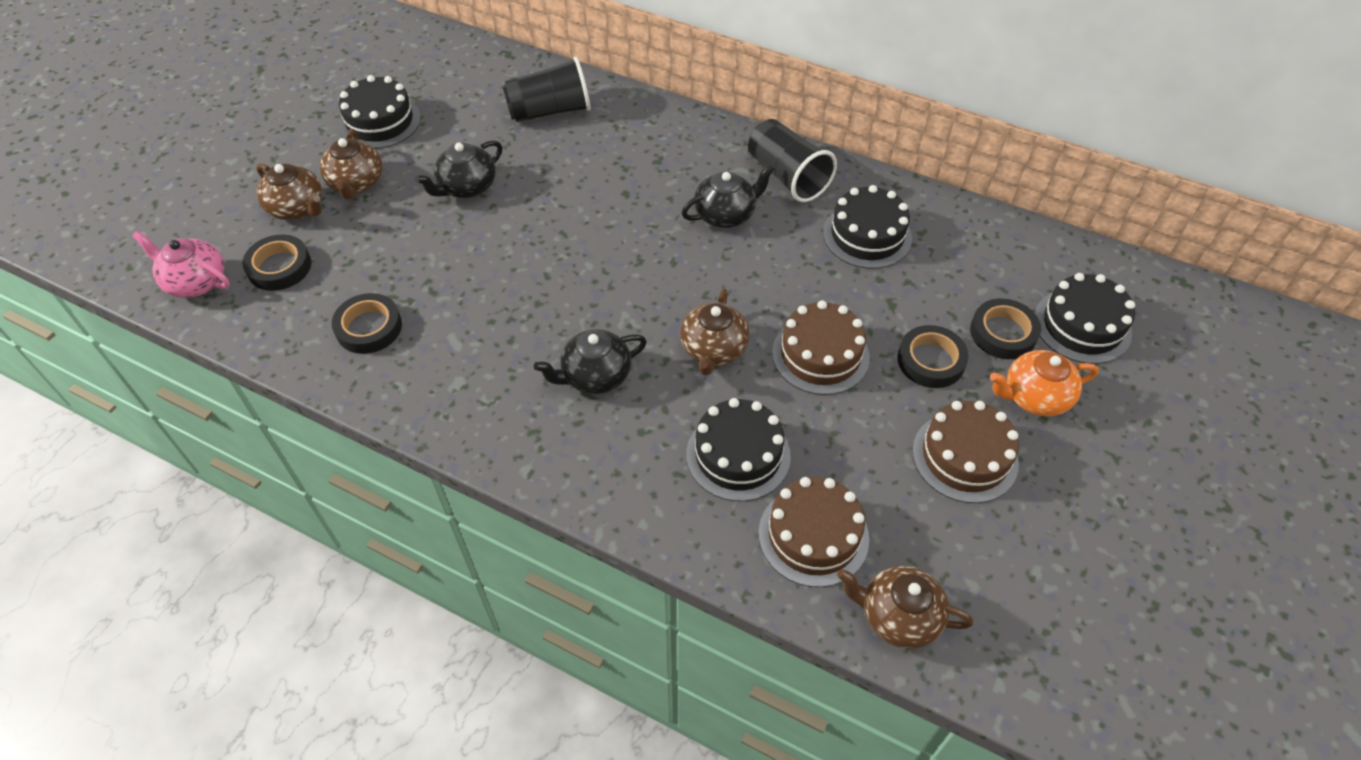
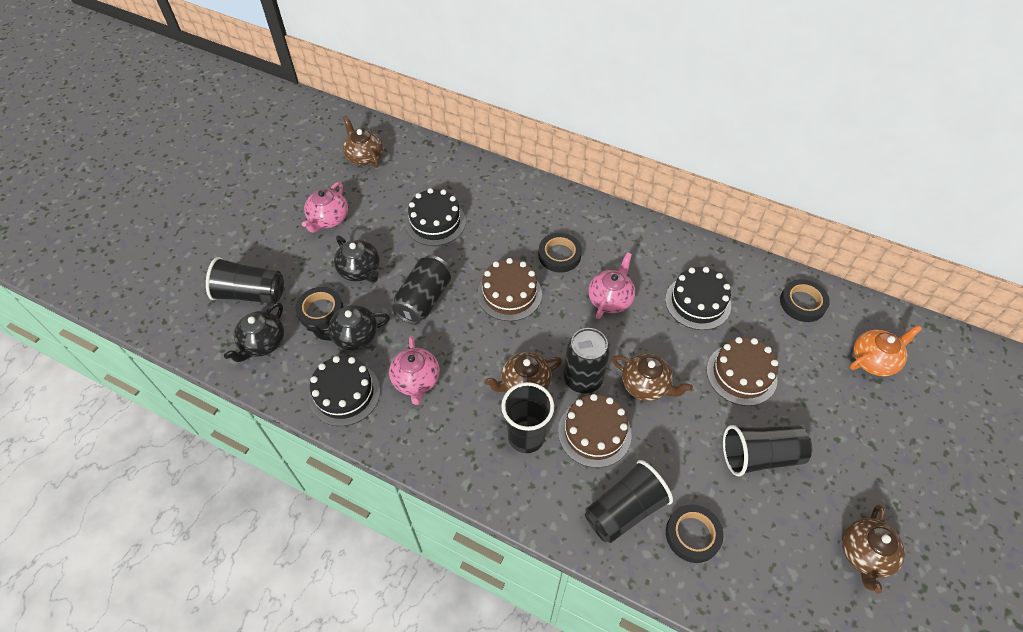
black cake: 4 -> 3
black can: 0 -> 2
black cup: 2 -> 4
pink teapot: 1 -> 3

